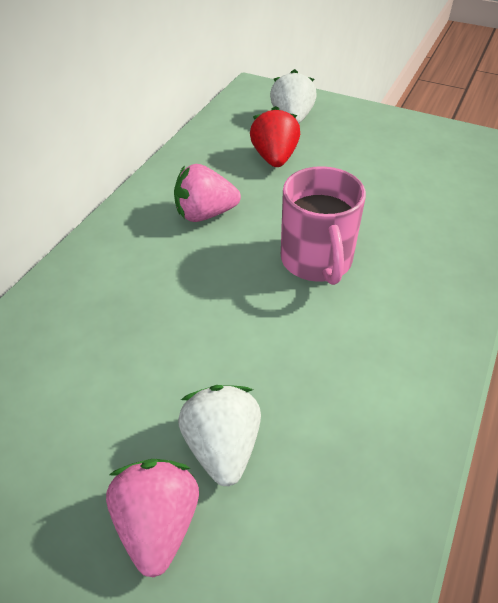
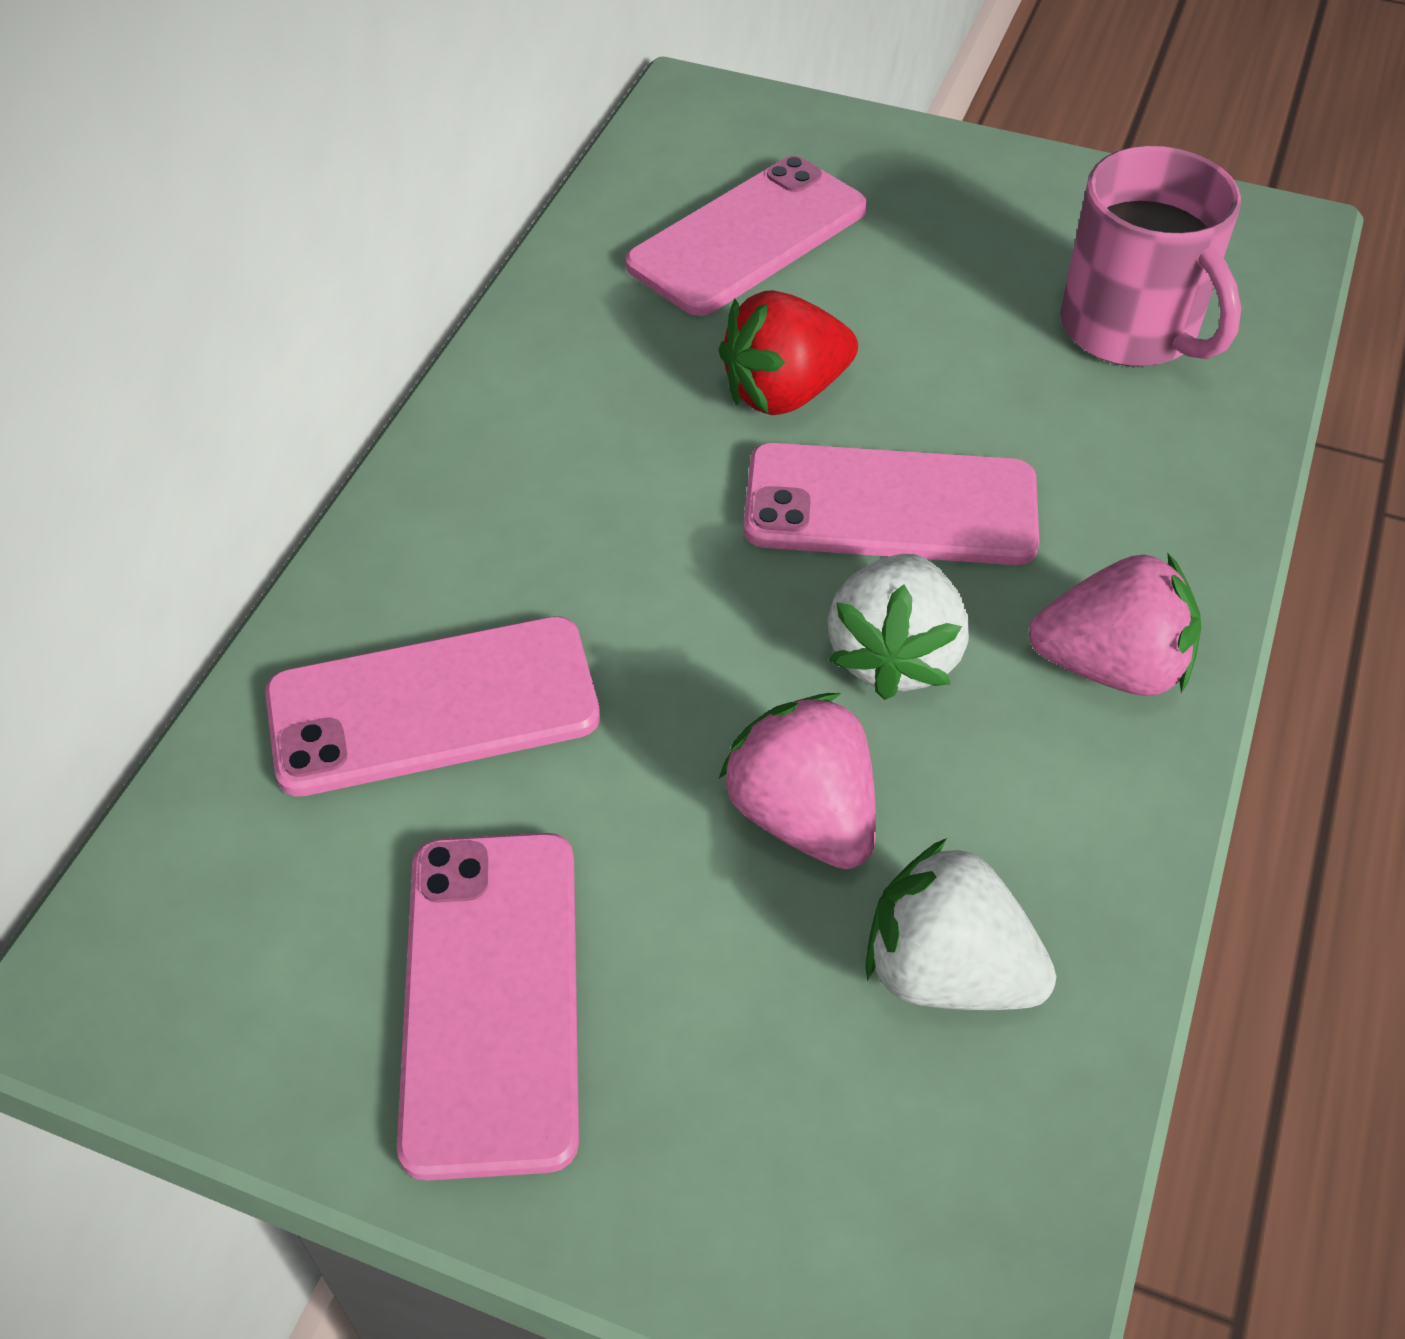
pink phone: 0 -> 4

